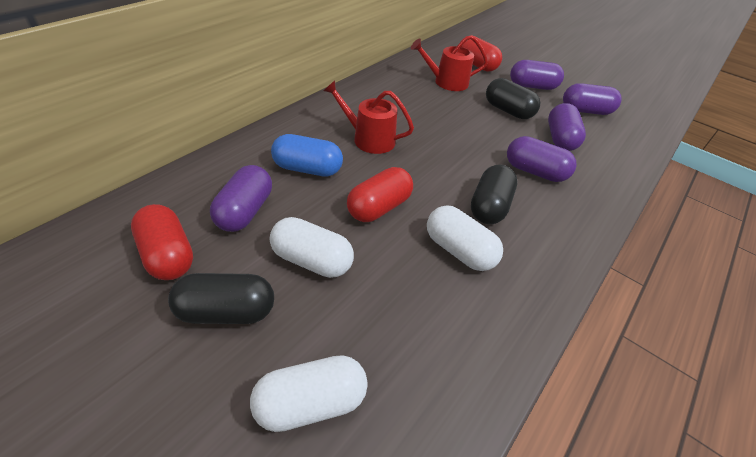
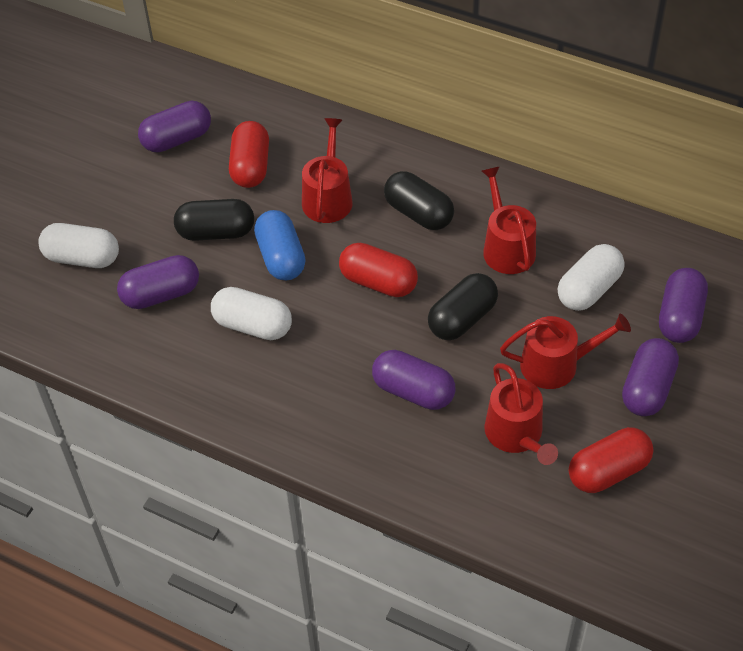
red watering can: 2 -> 4

